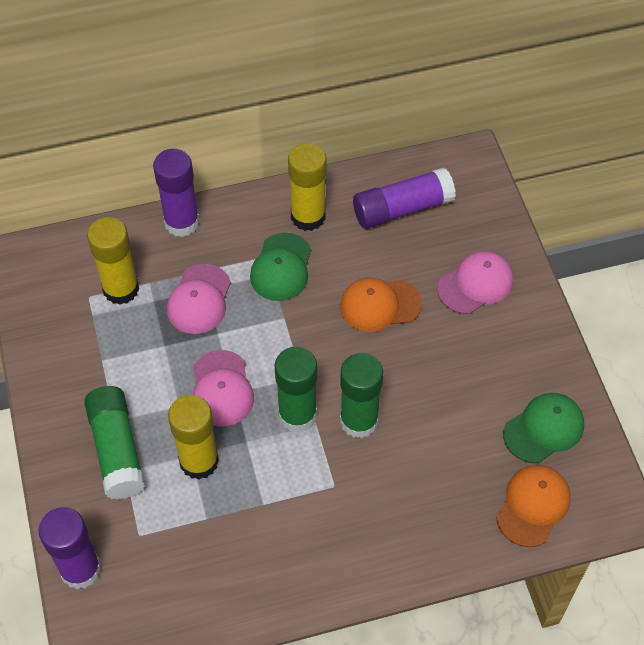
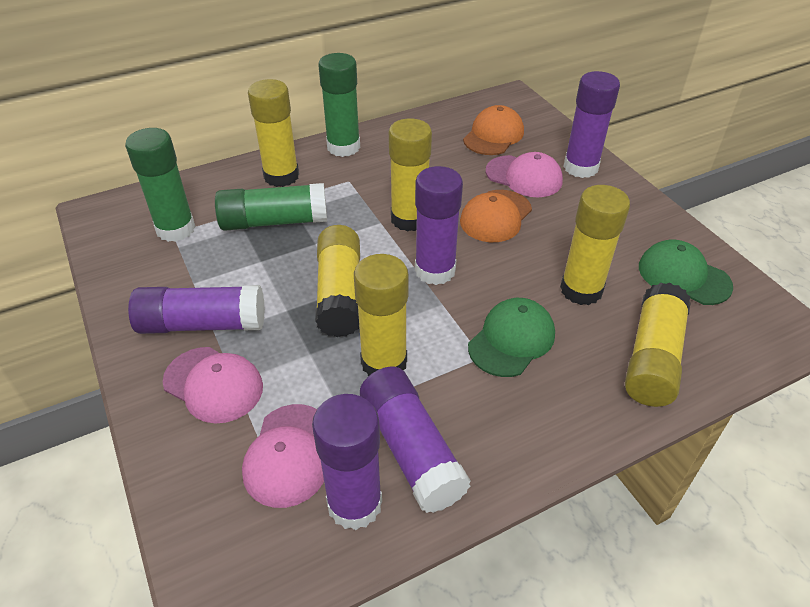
purple glue stick: 3 -> 5
yellow glue stick: 3 -> 6

